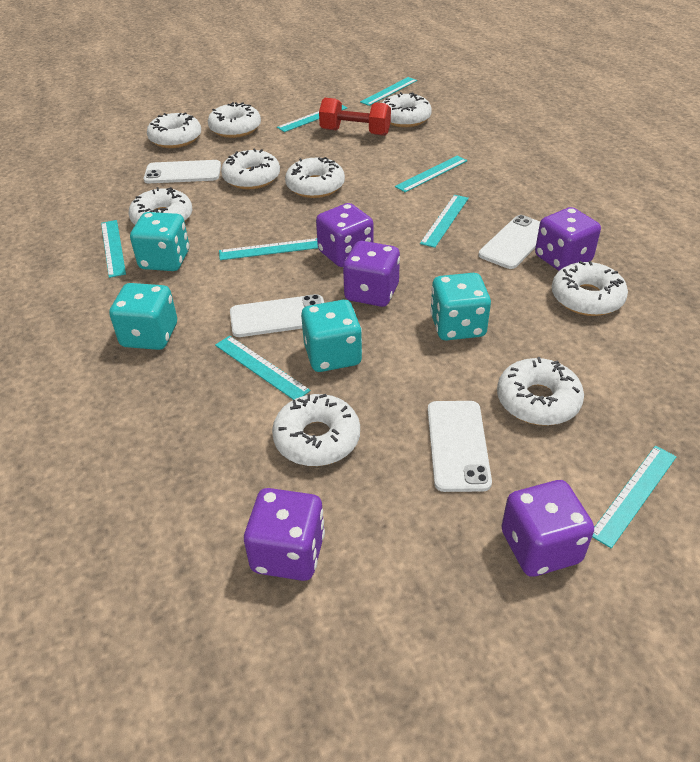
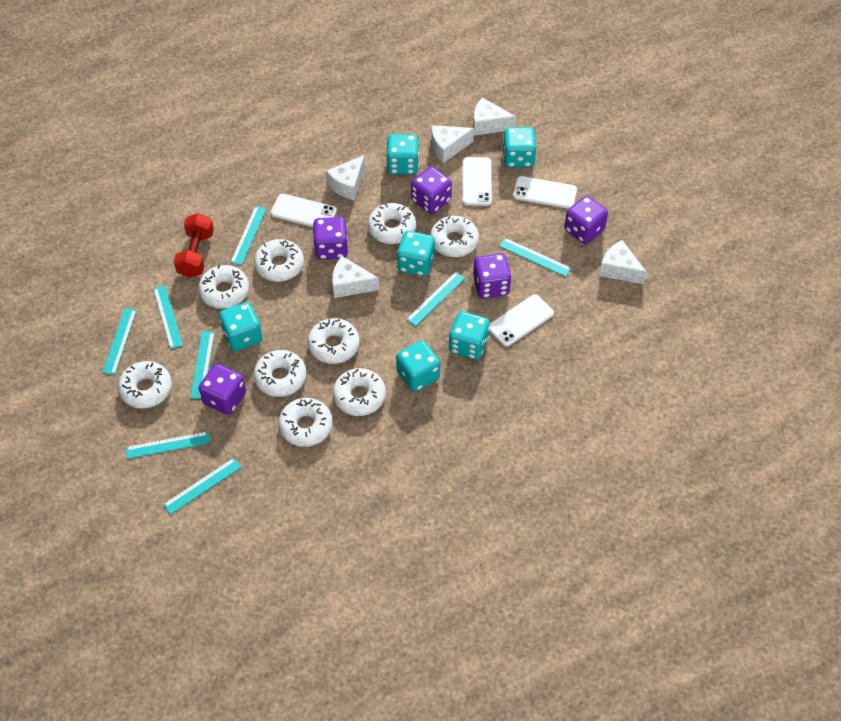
turquoise dice: 4 -> 6
white cheese: 0 -> 5

